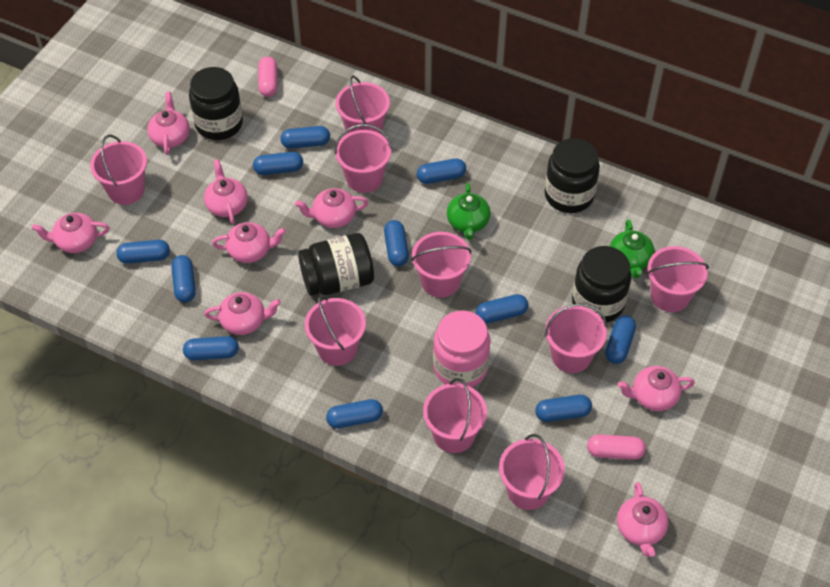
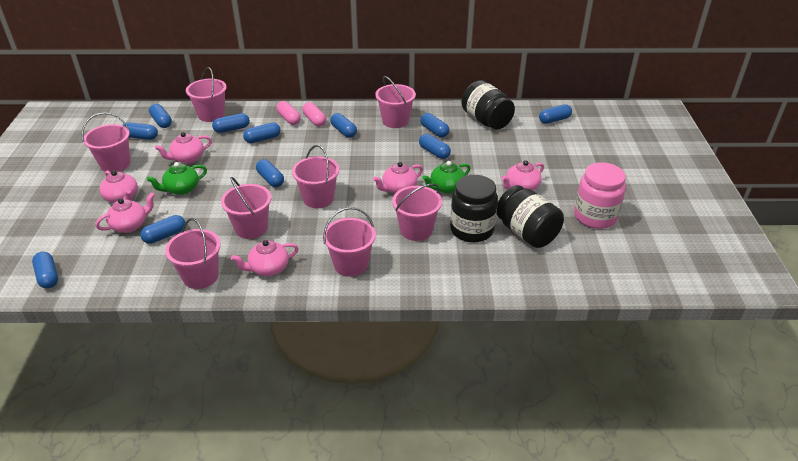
black jar: 4 -> 3
pink bucket: 9 -> 8
pink teapot: 8 -> 6

